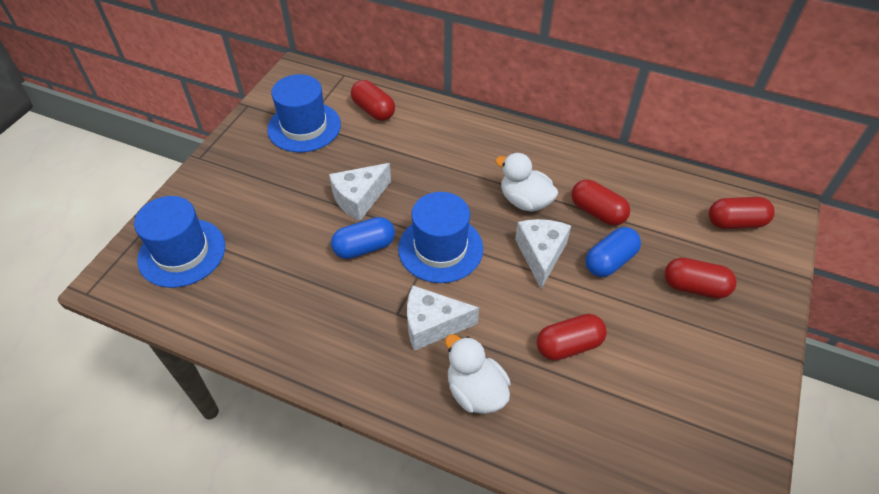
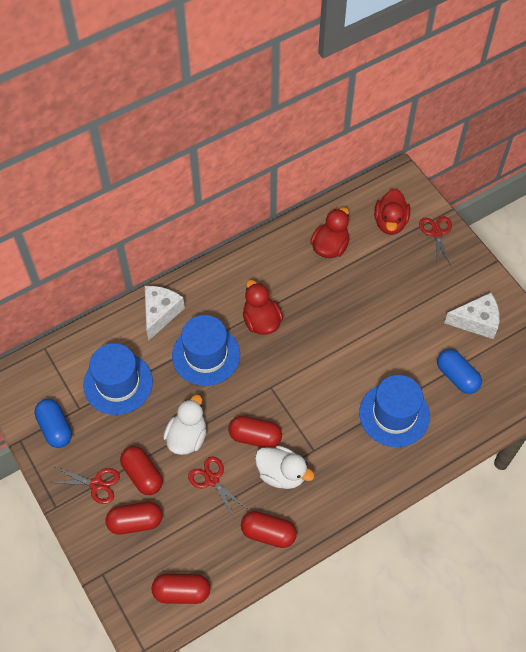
red duck: 0 -> 3
red scissors: 0 -> 3
white cheese: 3 -> 2

